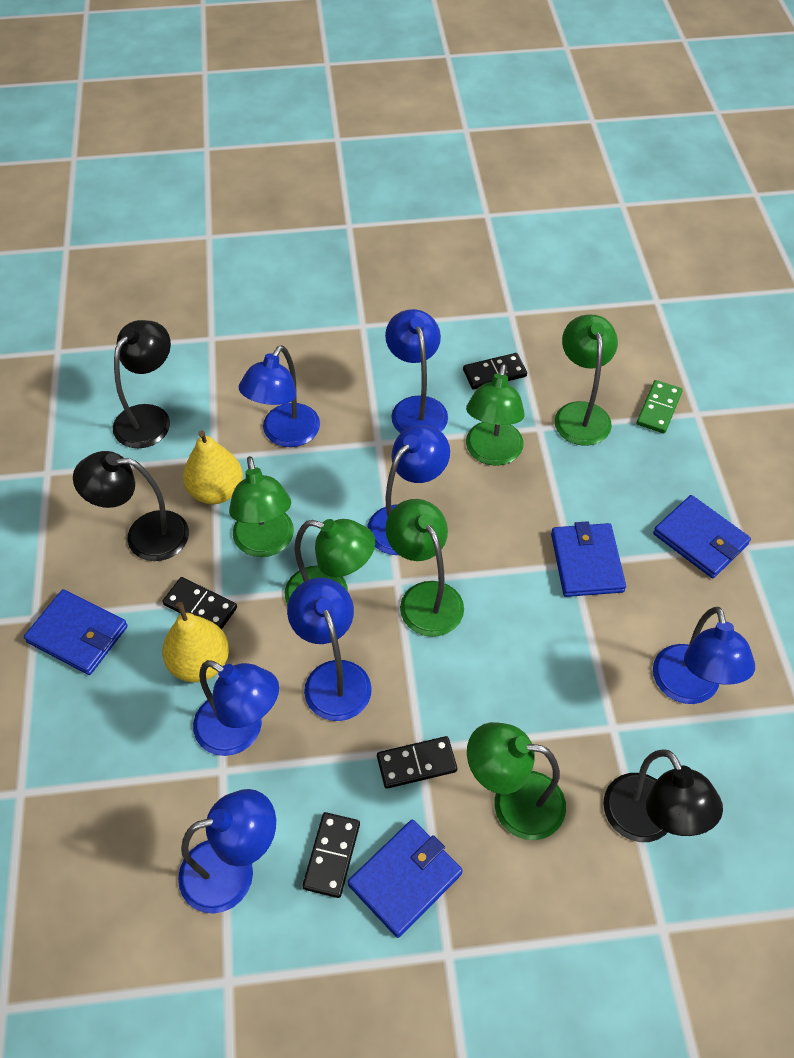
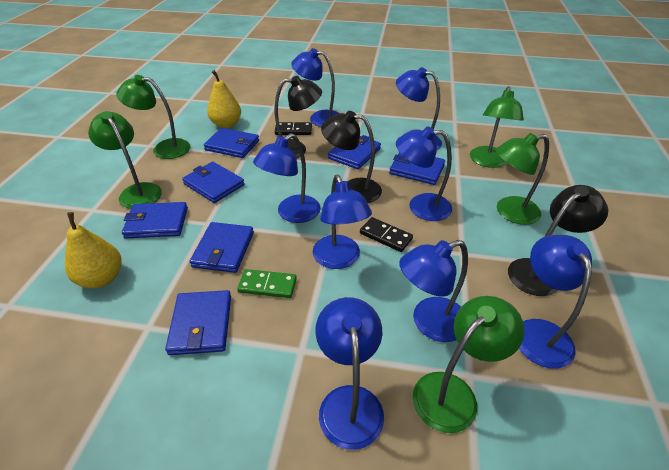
black domino: 4 -> 2
blue lamp: 7 -> 8
blue wallet: 4 -> 7
green lamp: 6 -> 5

